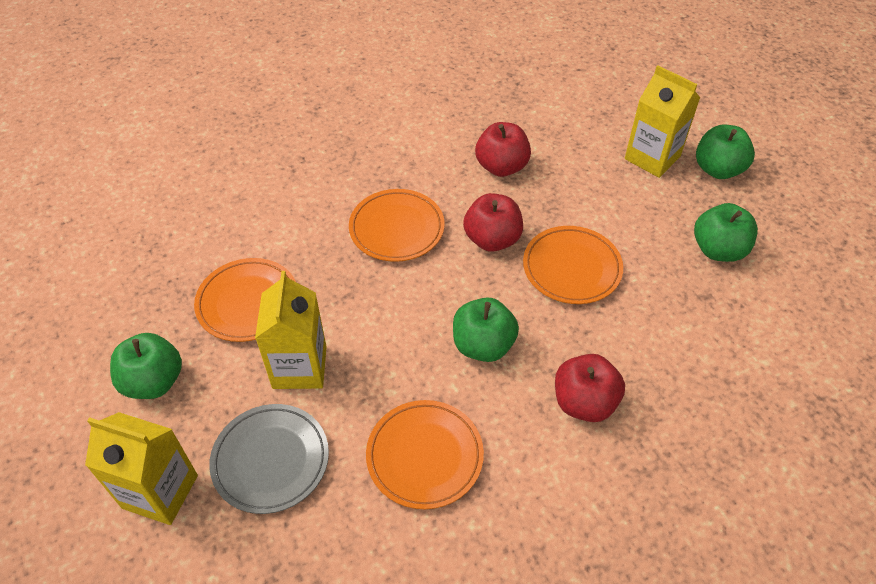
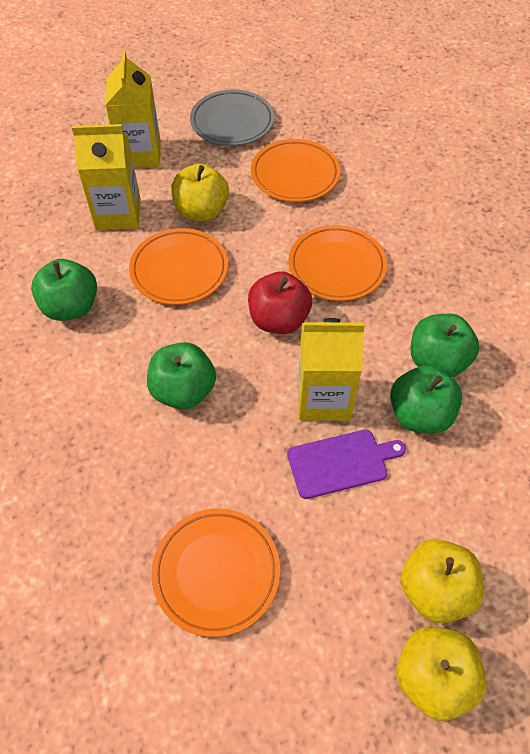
purple cutting board: 0 -> 1
red apple: 3 -> 1
yellow apple: 0 -> 3

